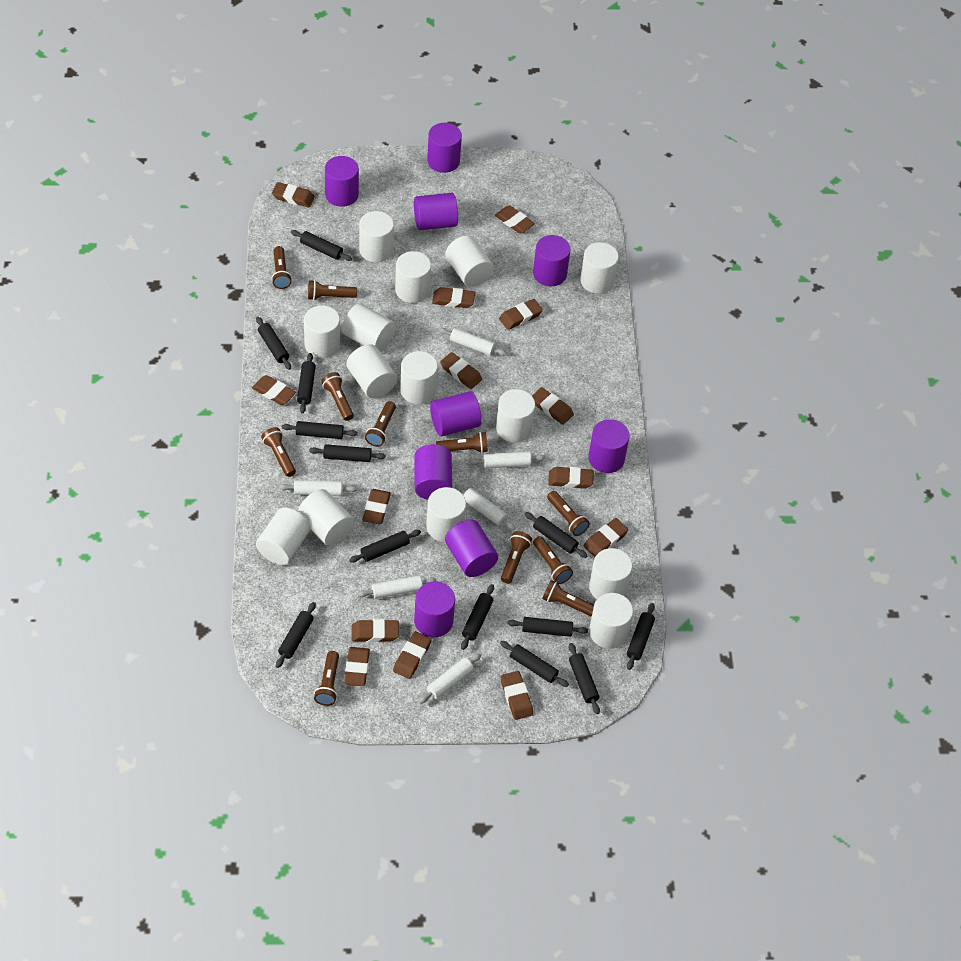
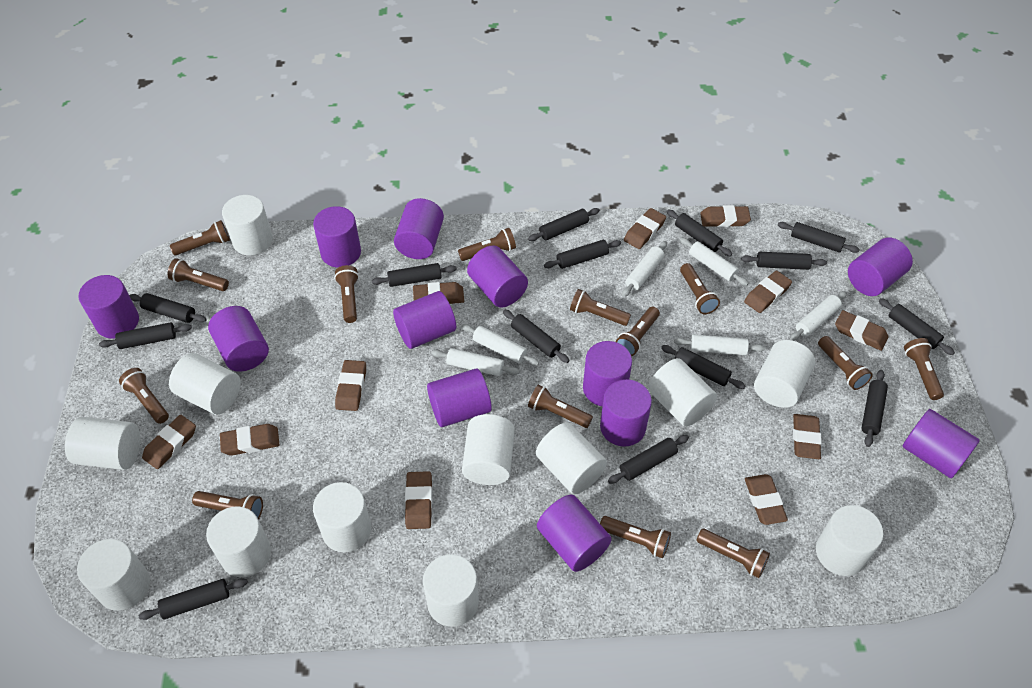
black rolling pin: 13 -> 14
brown eraser: 14 -> 11
brown flashlight: 11 -> 14
purple cylinder: 9 -> 12
white cylinder: 14 -> 12

